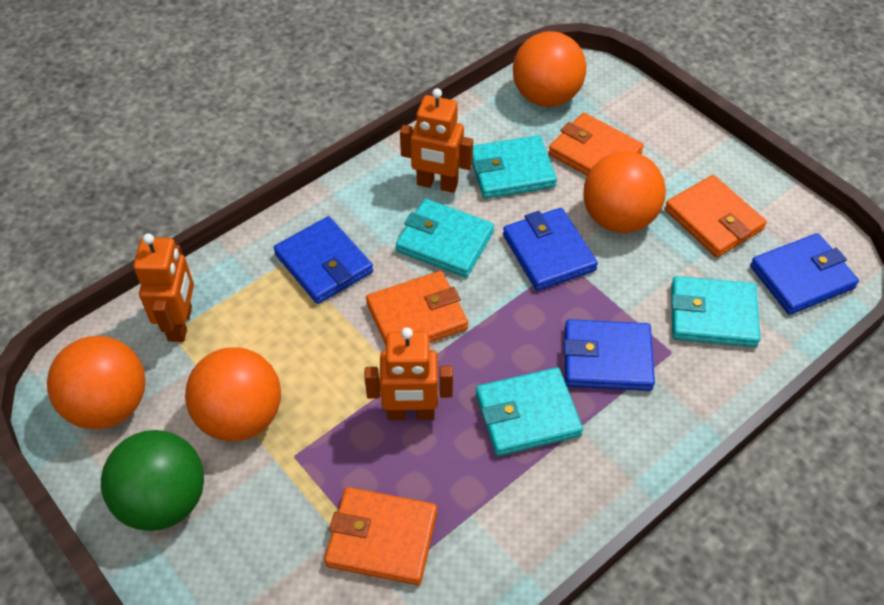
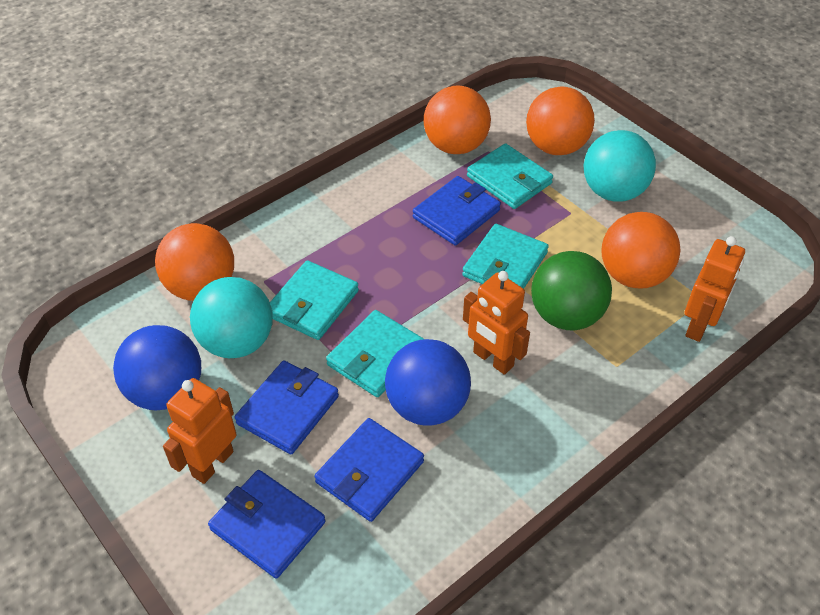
blue ball: 0 -> 2
orange wallet: 4 -> 0
turquoise ball: 0 -> 2

